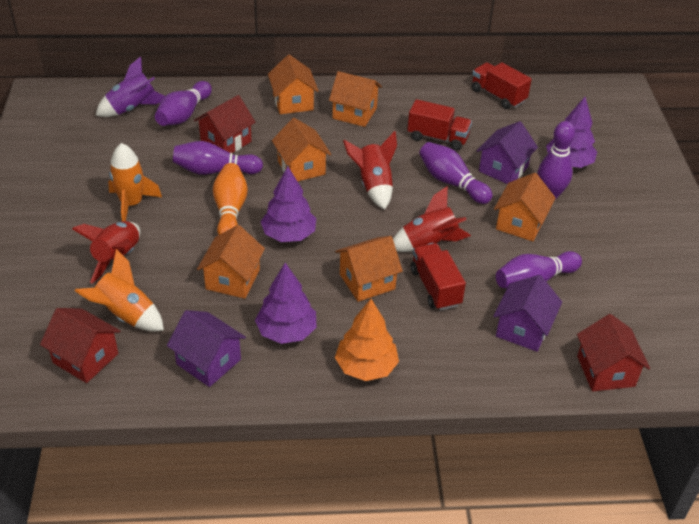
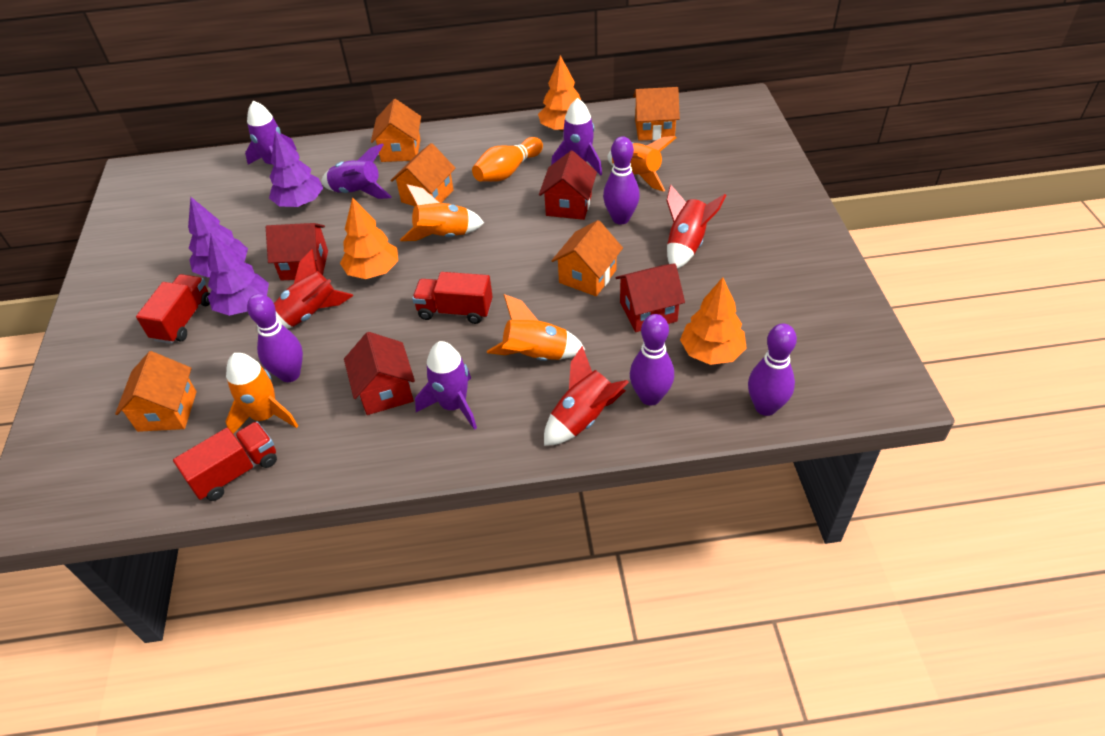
orange house: 6 -> 5
orange rocket: 2 -> 4
orange tree: 1 -> 3
purple bowling pin: 5 -> 4
purple house: 3 -> 0
purple rocket: 1 -> 4
red house: 3 -> 4

